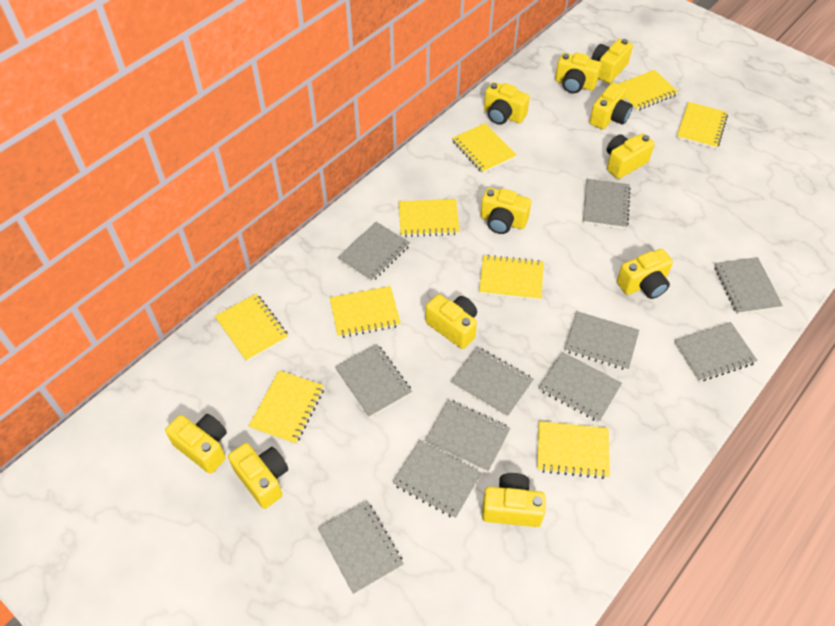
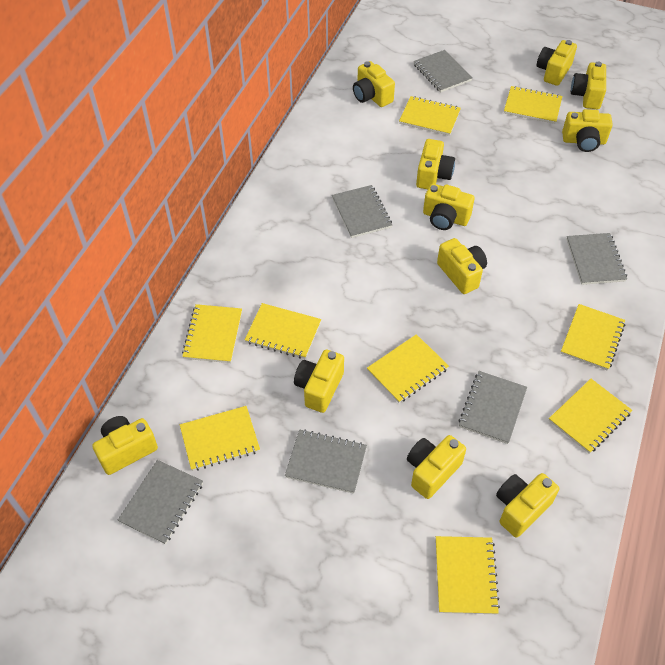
grey notebook: 11 -> 6

